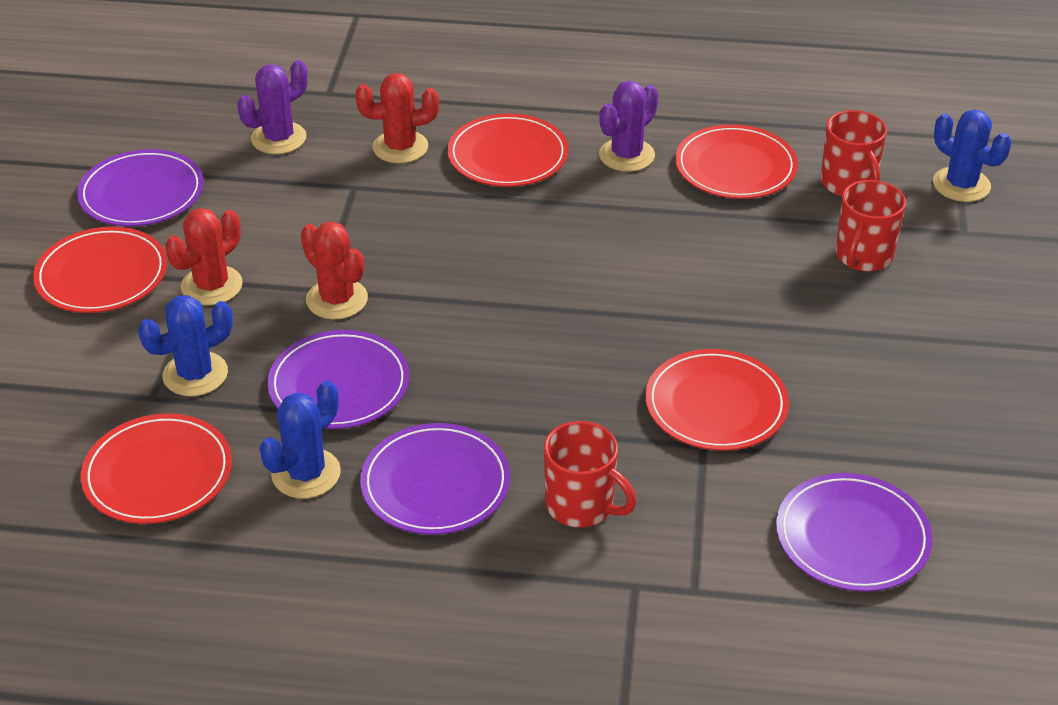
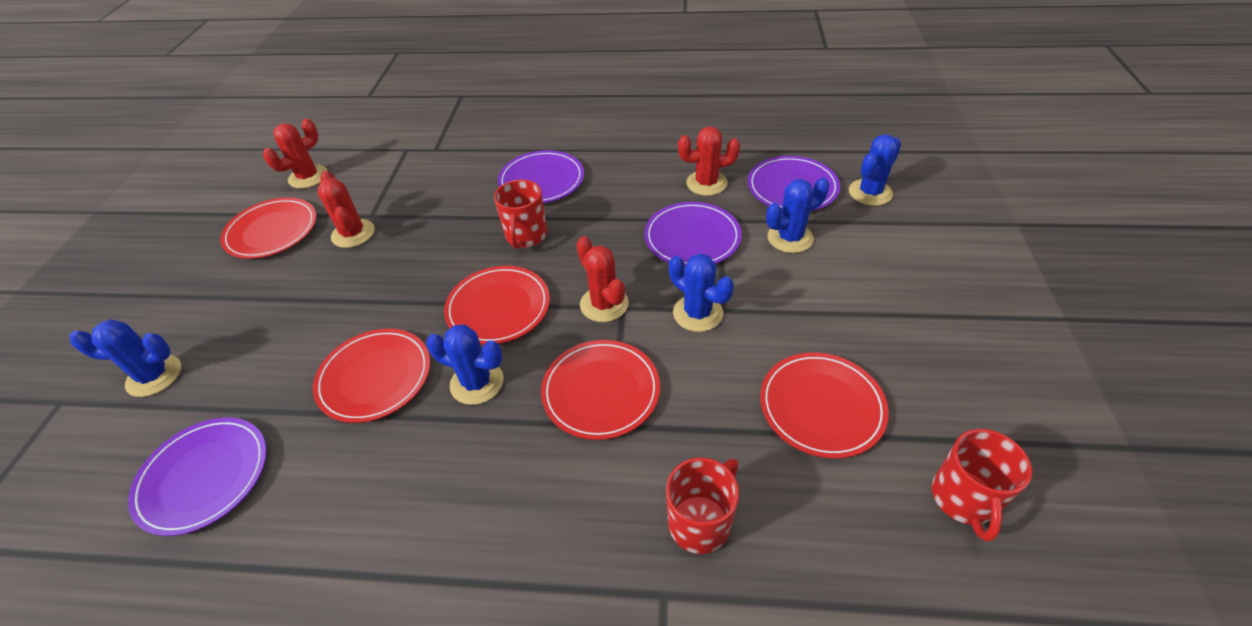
blue cactus: 3 -> 5
purple cactus: 2 -> 0
red cactus: 3 -> 4

